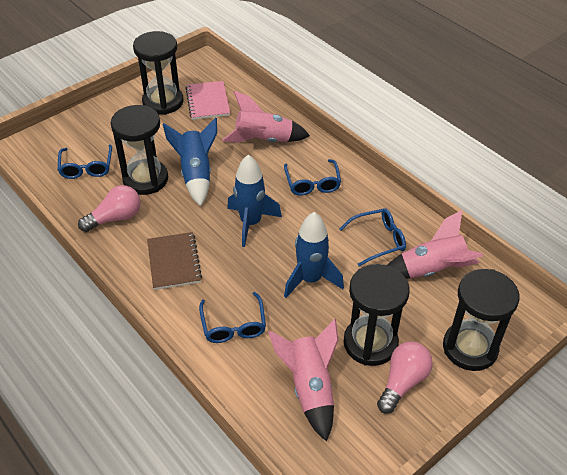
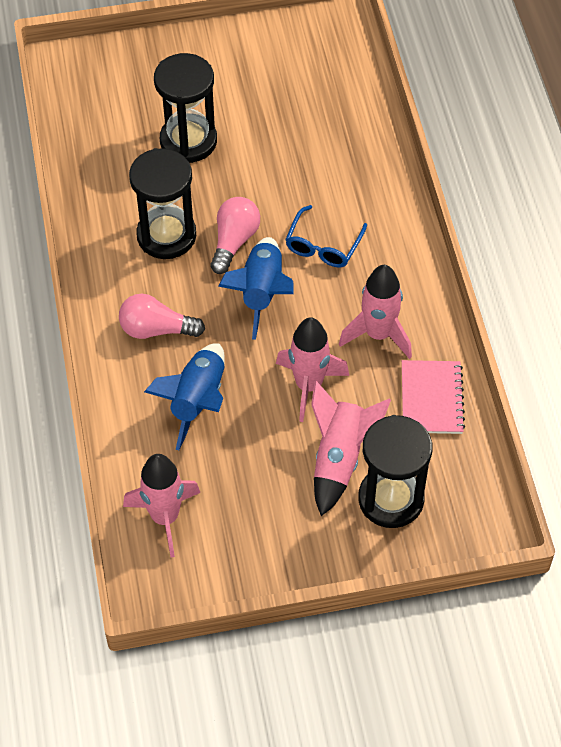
black hourglass: 4 -> 3
blue glasses: 4 -> 1
blue rocket: 3 -> 2
brown notebook: 1 -> 0
pink rocket: 3 -> 4

